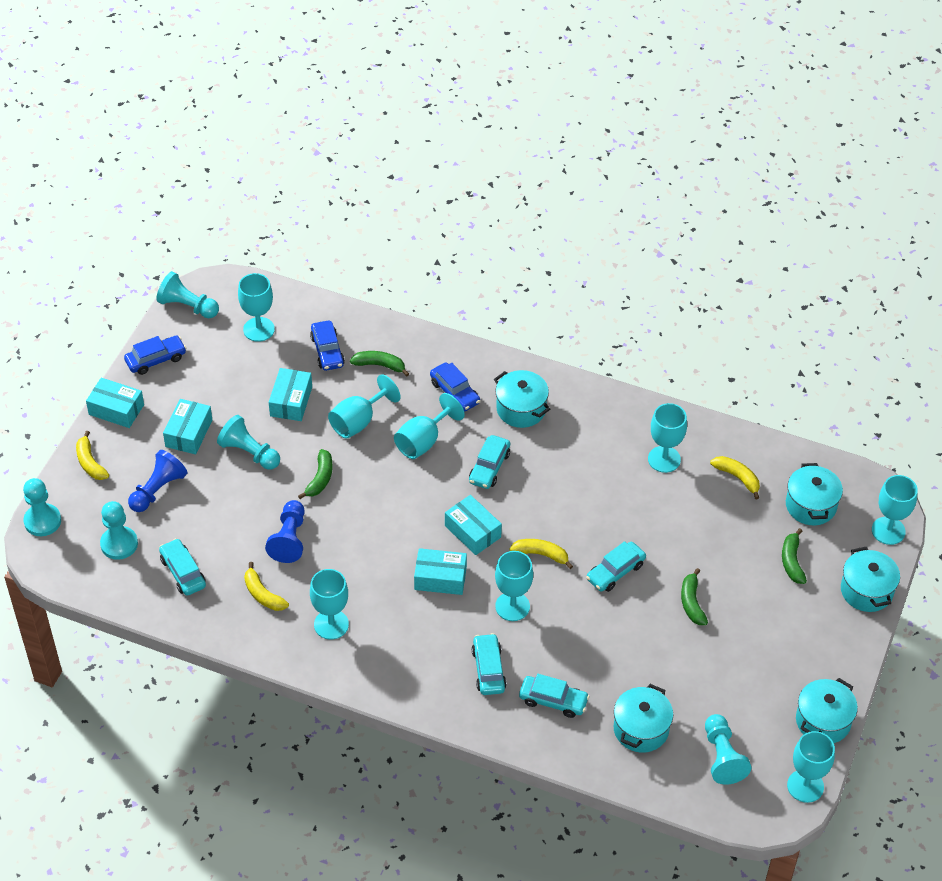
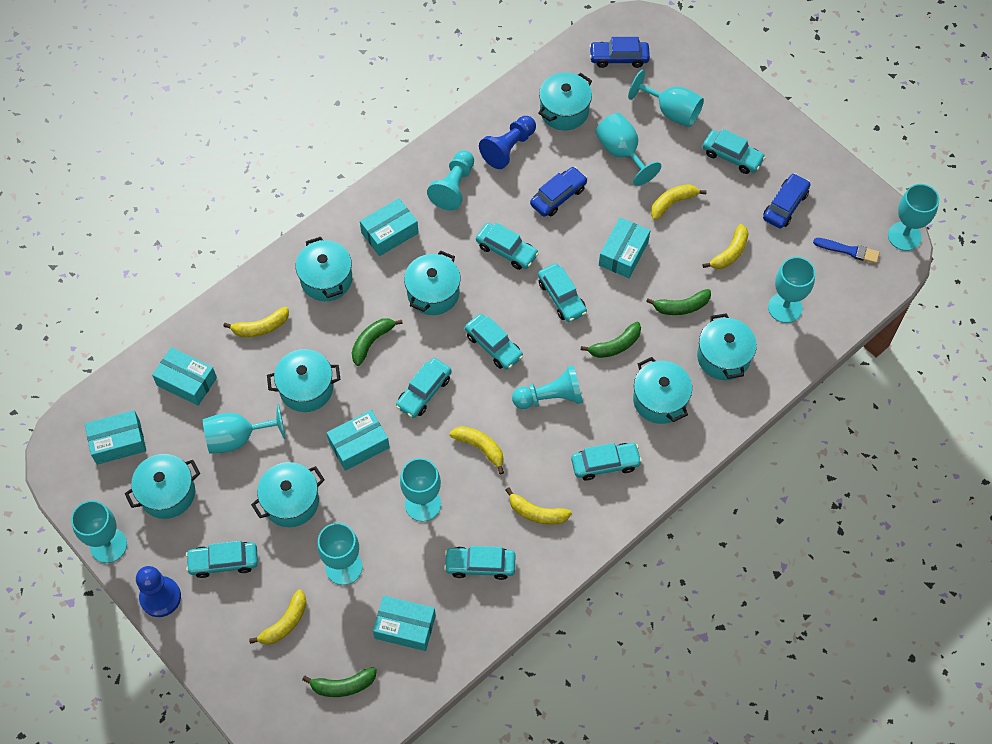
blue brush: 0 -> 1
turquoise box: 5 -> 6
turquoise car: 5 -> 8
turquoise pawn: 5 -> 2
turquoise pot: 5 -> 8
yellow banana: 4 -> 6

